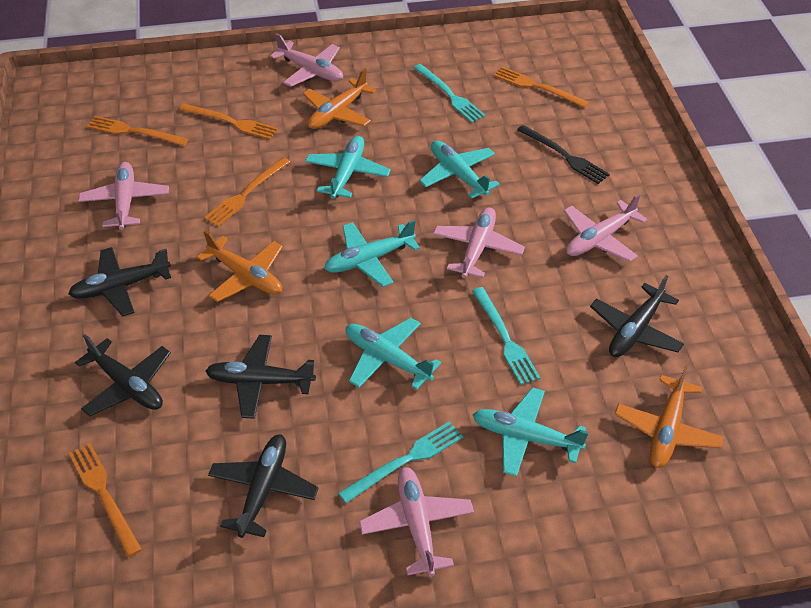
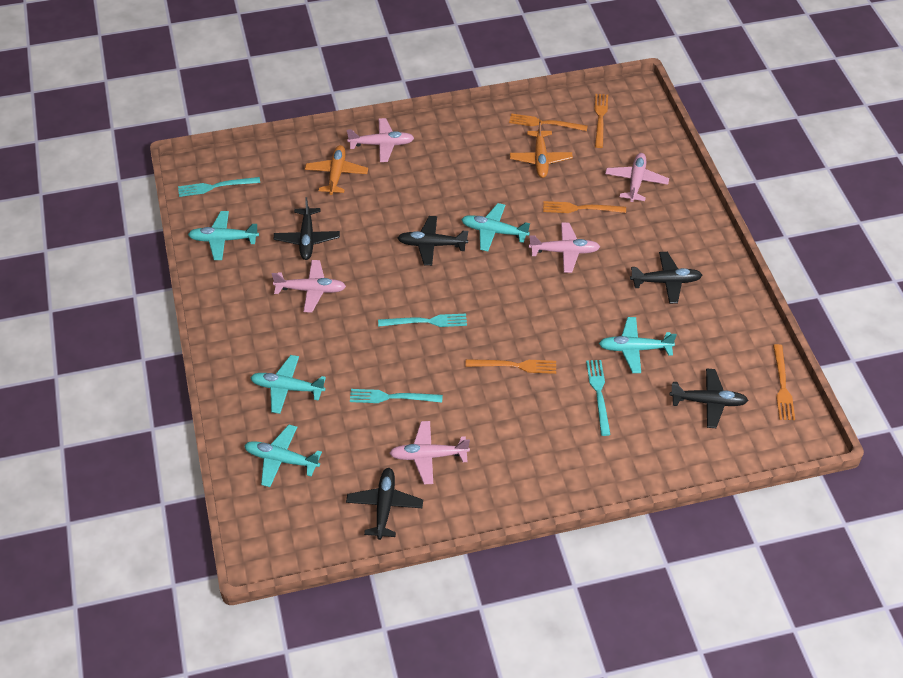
black fork: 1 -> 0
orange plane: 3 -> 2
turquoise fork: 3 -> 4

